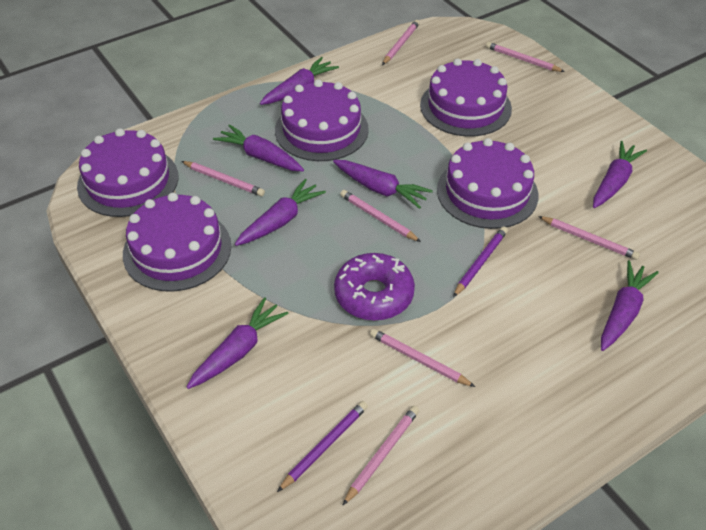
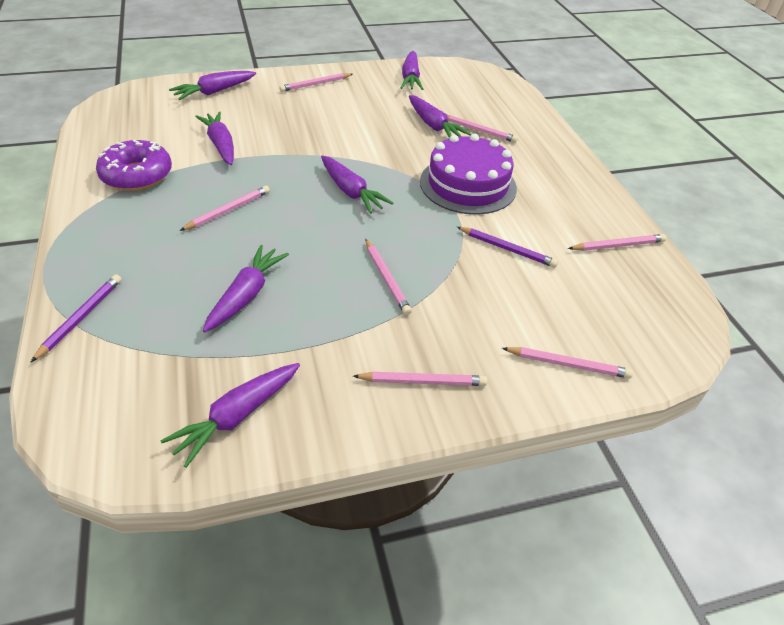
purple cake: 5 -> 1

